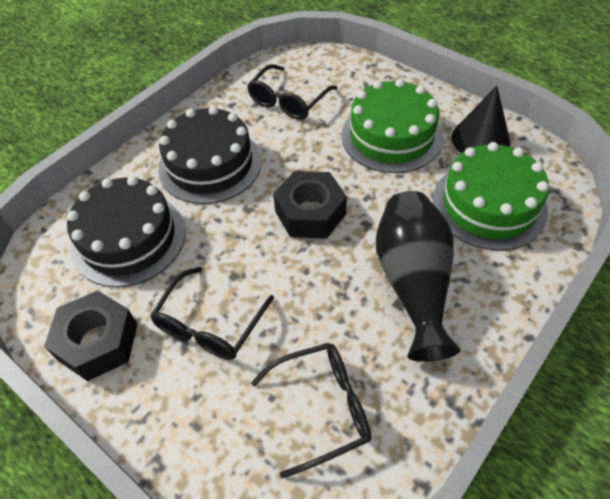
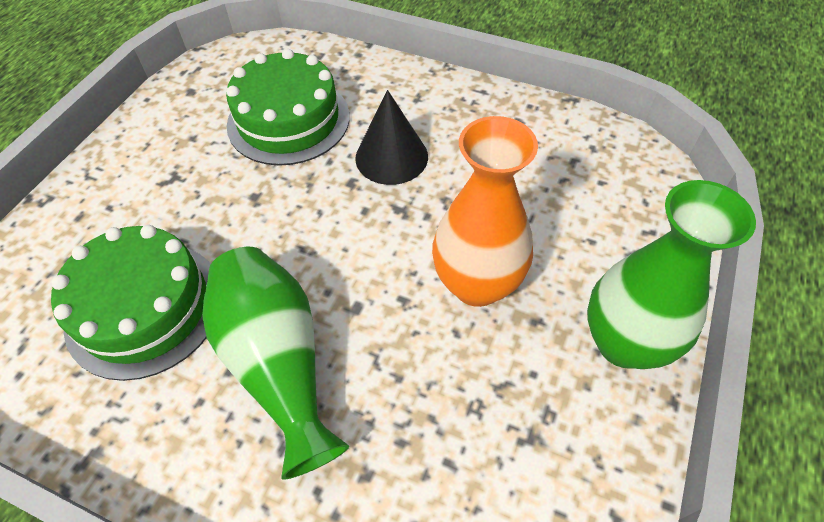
black cake: 2 -> 0
black glasses: 3 -> 0
black nut: 2 -> 0
black vase: 1 -> 0
green vase: 0 -> 2
orange vase: 0 -> 1

